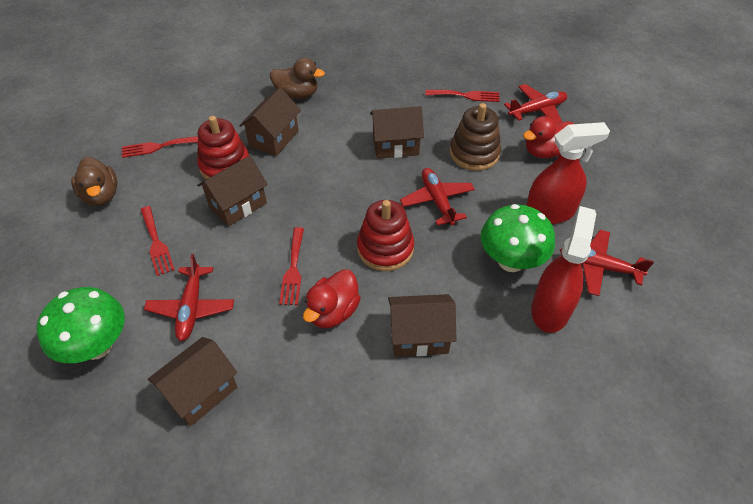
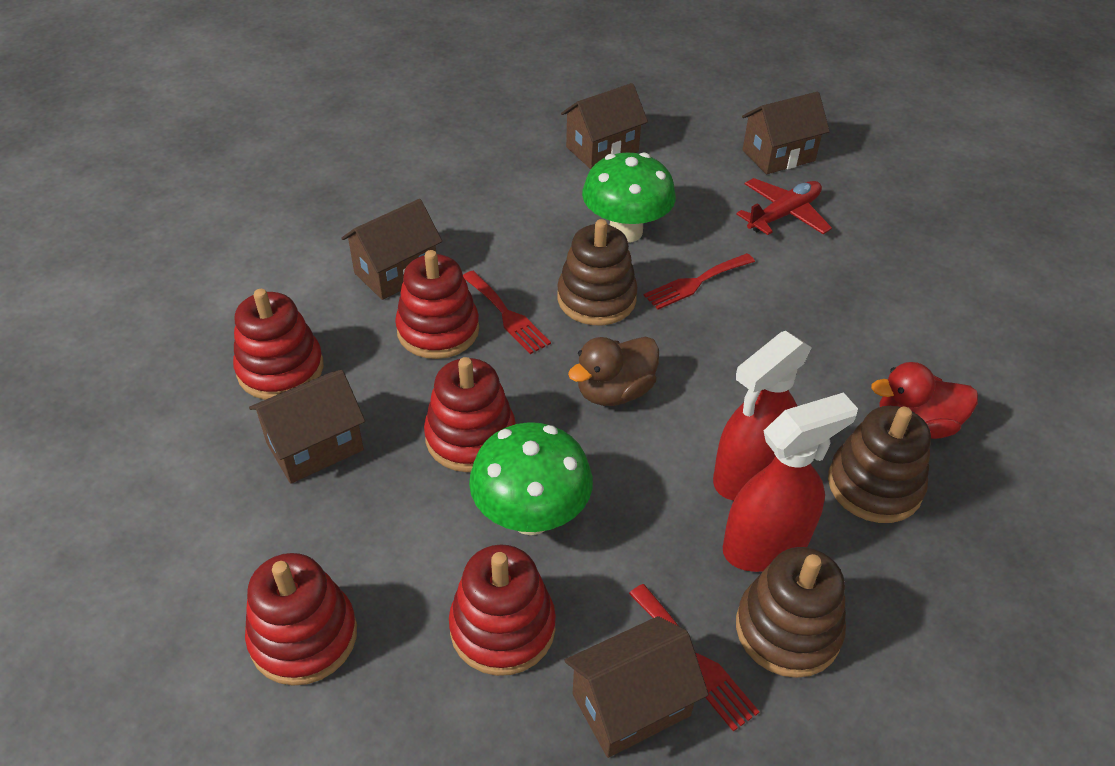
brown duck: 2 -> 1
brown stacking toy: 1 -> 3
red duck: 2 -> 1
red fork: 4 -> 3
red plane: 4 -> 1
red stacking toy: 2 -> 5

